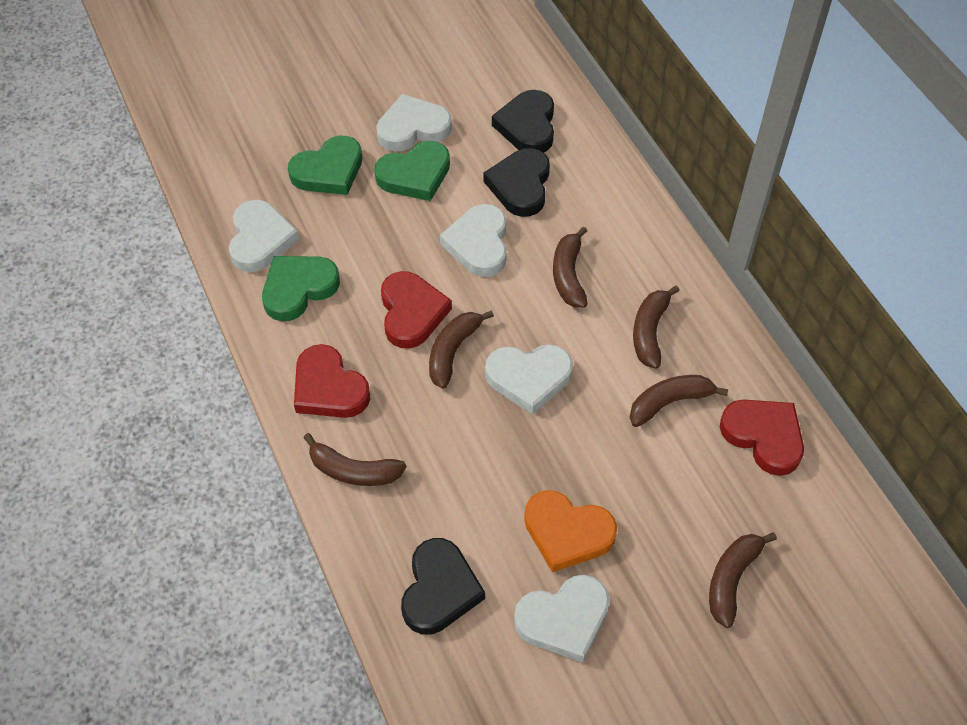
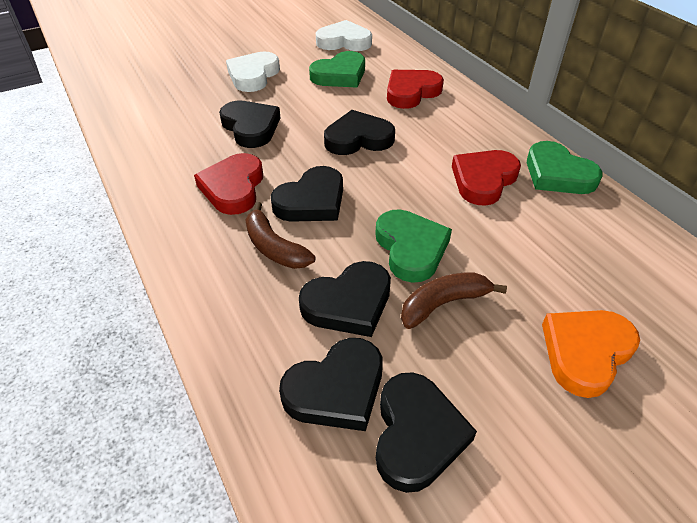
black heart: 3 -> 6
brown banana: 6 -> 2
white heart: 5 -> 2

